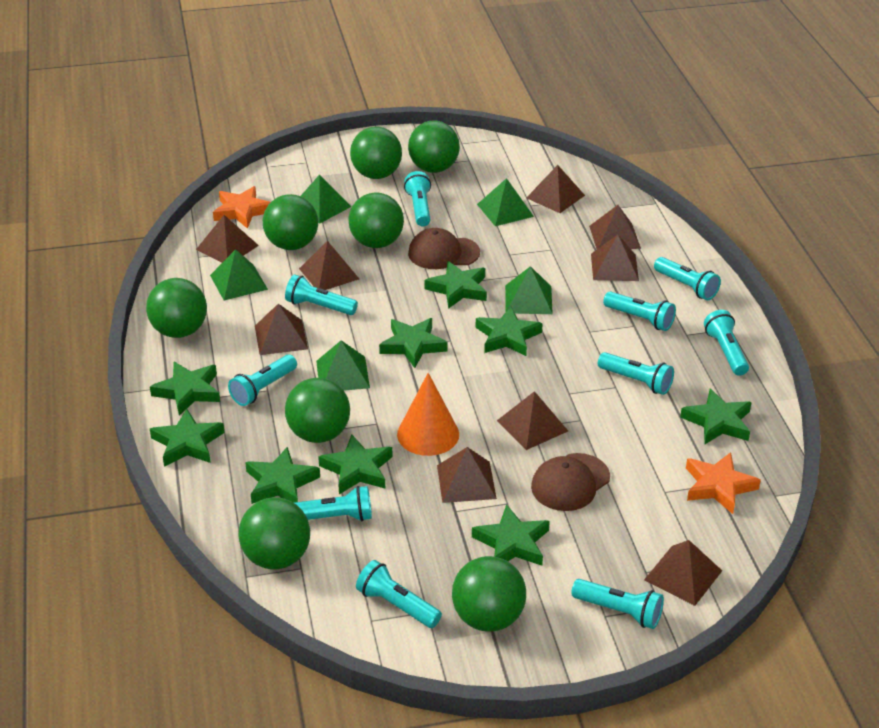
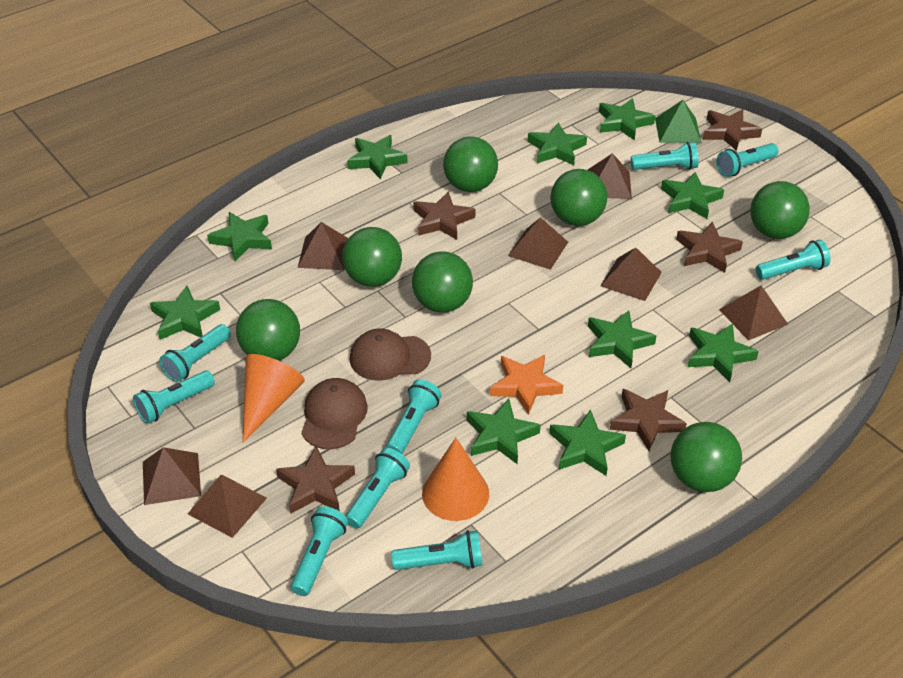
brown pyramid: 9 -> 7
brown star: 0 -> 5
green ball: 8 -> 7
green pyramid: 5 -> 1
green star: 9 -> 10
orange cone: 1 -> 2
orange star: 2 -> 1
turquoise flashlight: 10 -> 9

